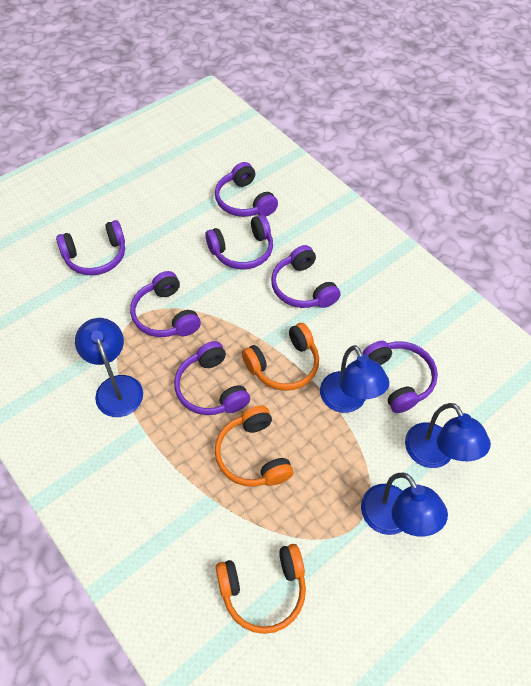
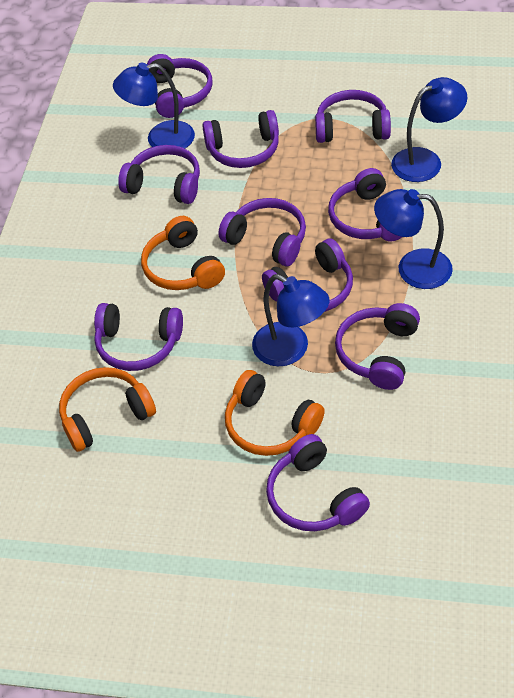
purple headphones: 7 -> 10

